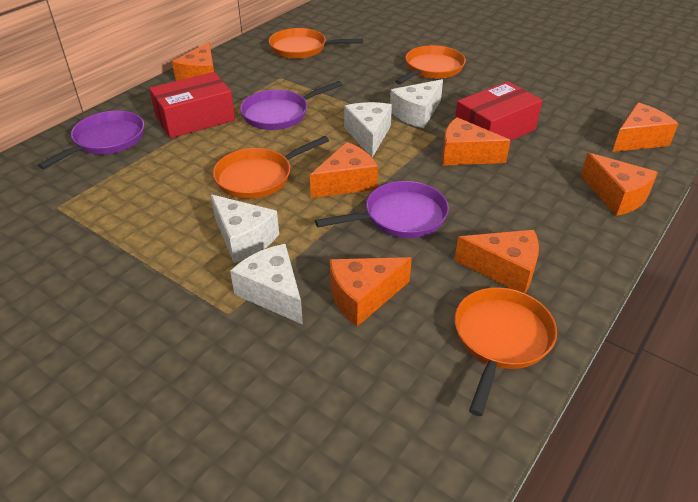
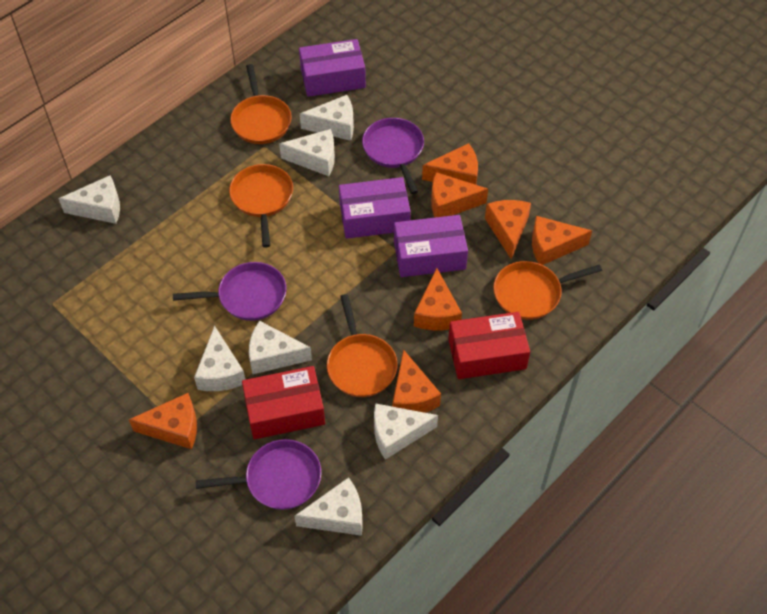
purple box: 0 -> 3
white cheese: 4 -> 7

